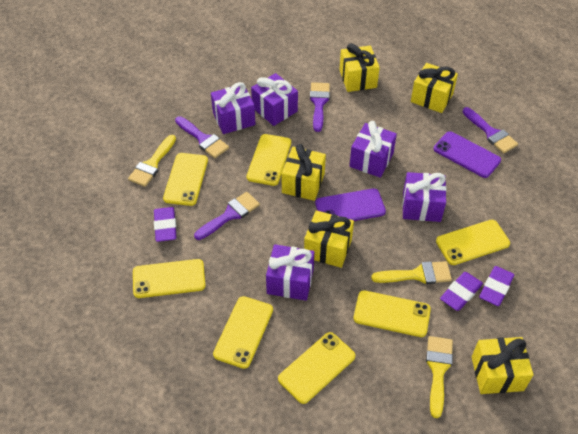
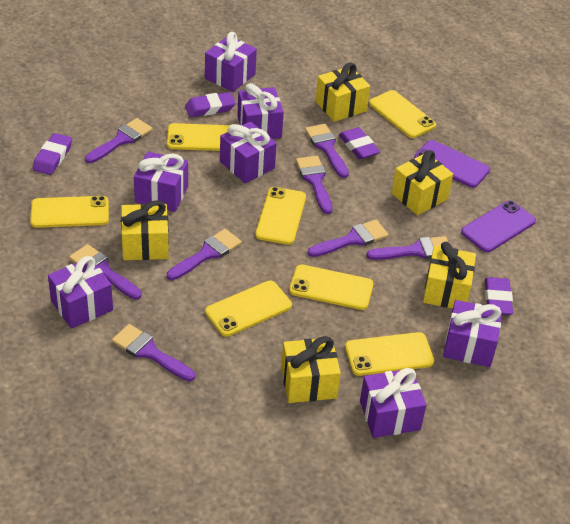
purple brush: 4 -> 8
purple eraser: 3 -> 4
purple gift: 5 -> 7
yellow brush: 3 -> 0

